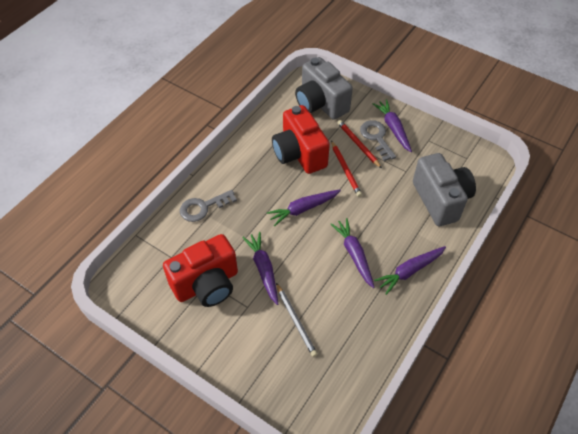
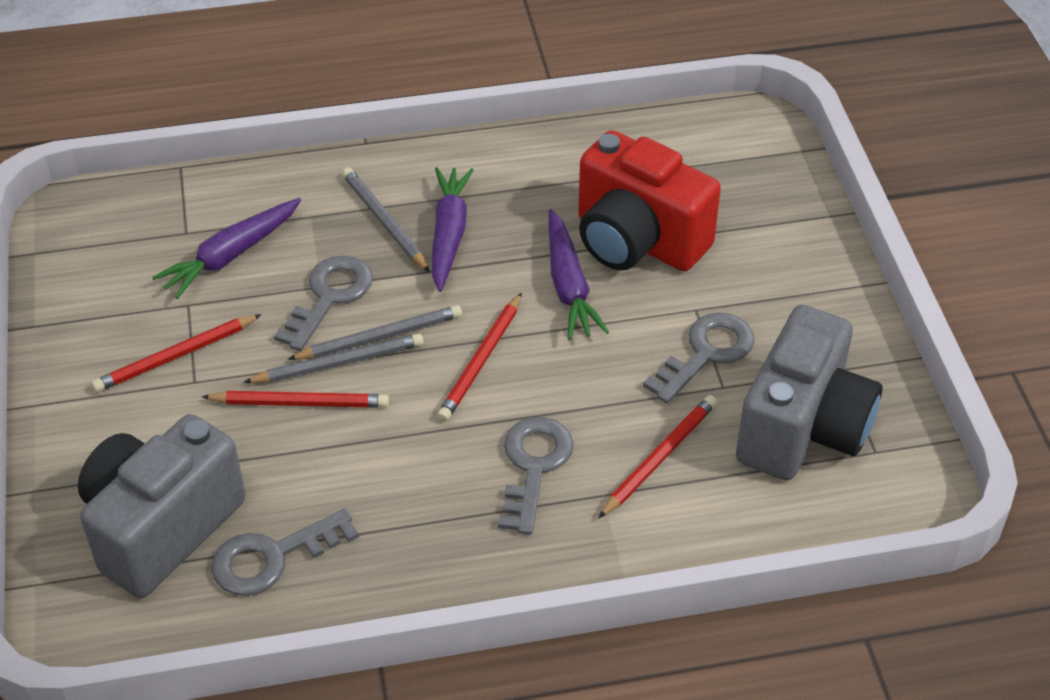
grey key: 2 -> 4
grey pencil: 1 -> 3
purple carrot: 5 -> 3
red camera: 2 -> 1
red pencil: 2 -> 4

